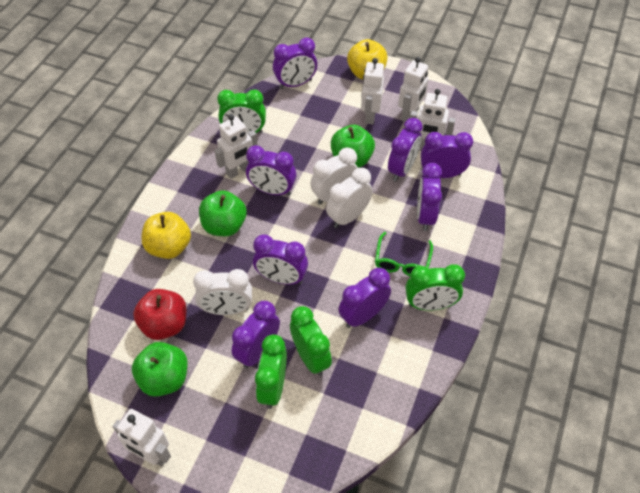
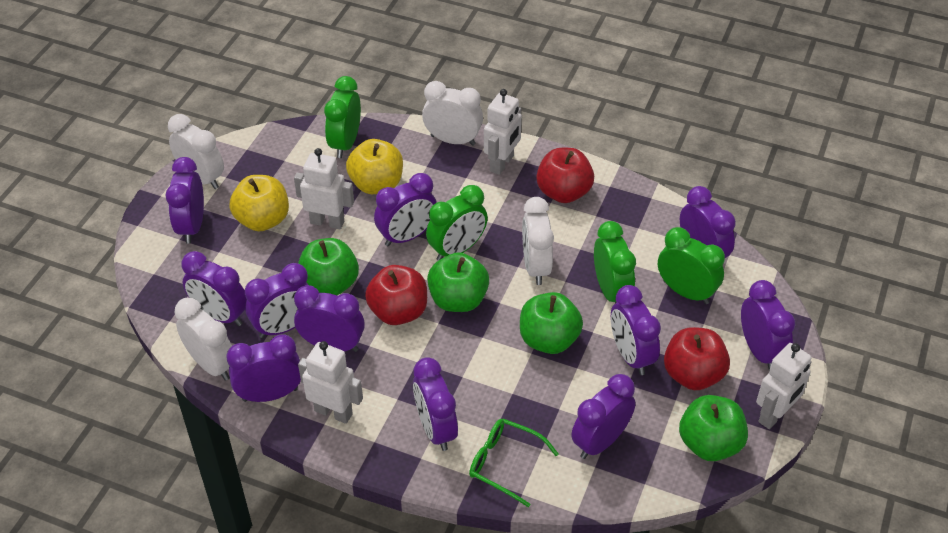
green apple: 3 -> 4
purple clock: 8 -> 11
red apple: 1 -> 3
white clock: 3 -> 4
white robot: 5 -> 4

